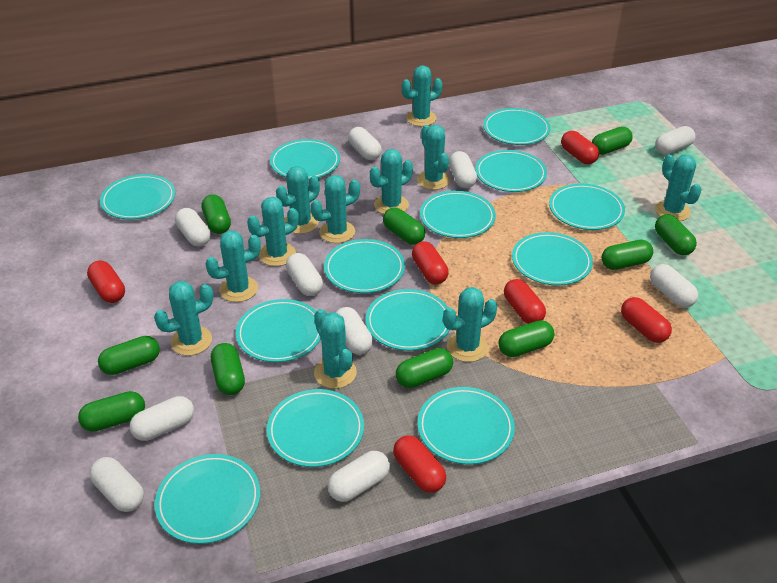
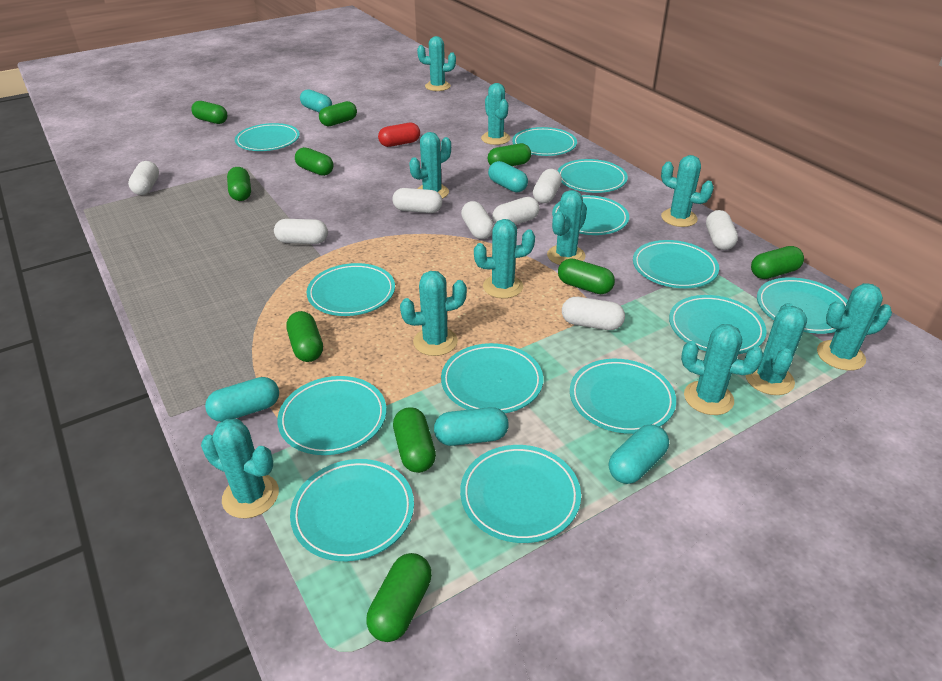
red capsule: 6 -> 1
turquoise capsule: 0 -> 5
white capsule: 10 -> 8

